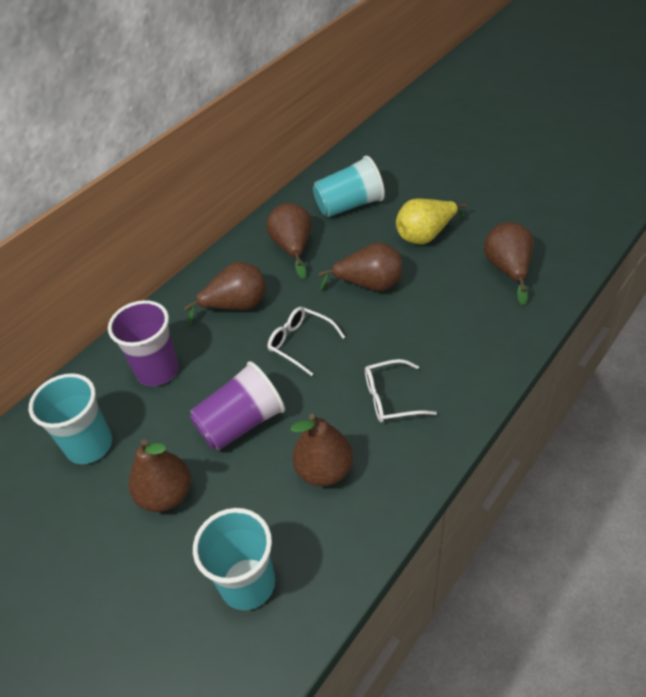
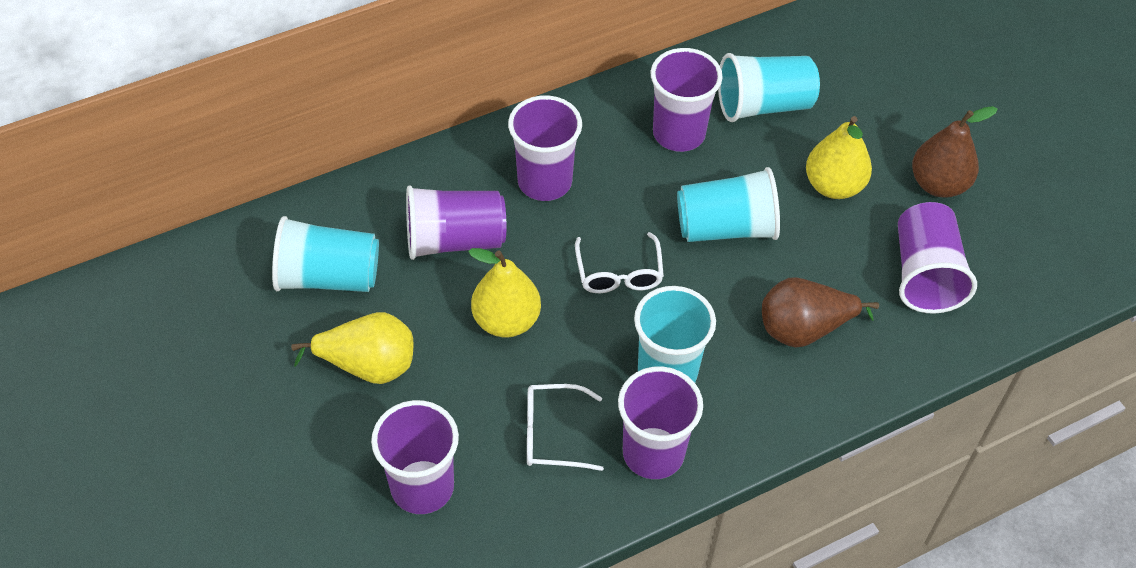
brown pear: 6 -> 2
purple cup: 2 -> 6
turquoise cup: 3 -> 4
yellow pear: 1 -> 3

